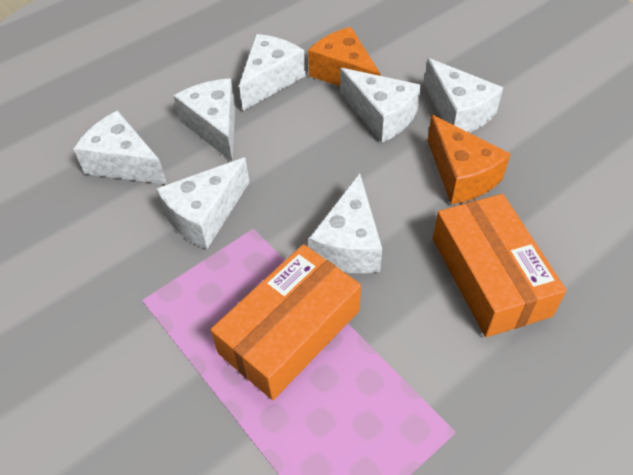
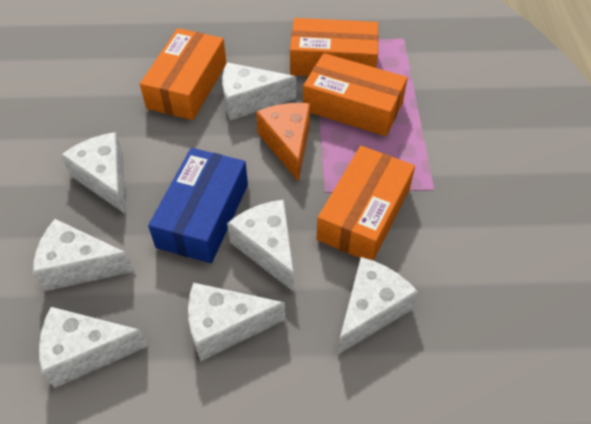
blue box: 0 -> 1
orange box: 2 -> 4
orange cheese: 2 -> 1

